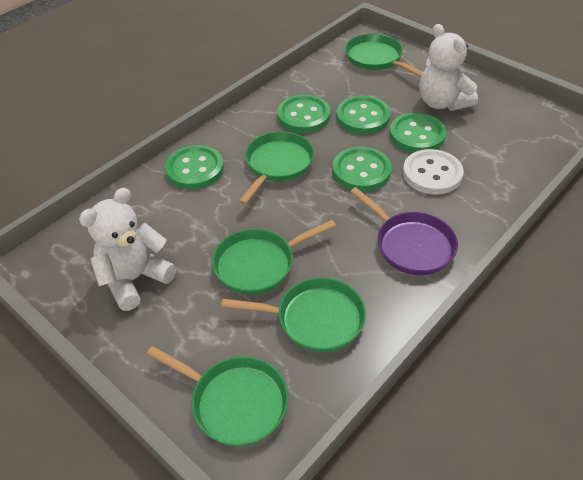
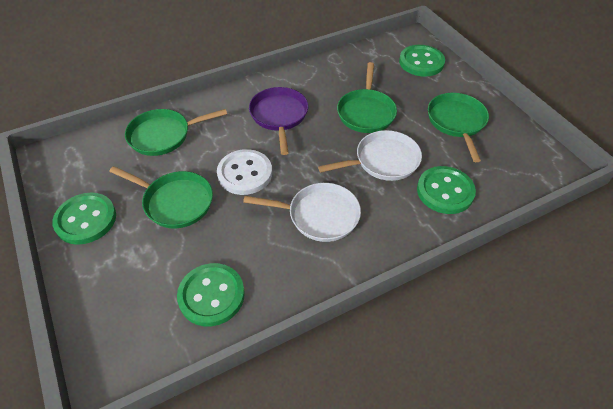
green button: 5 -> 4
green pan: 5 -> 4
white pan: 0 -> 2
white teddy bear: 2 -> 0

